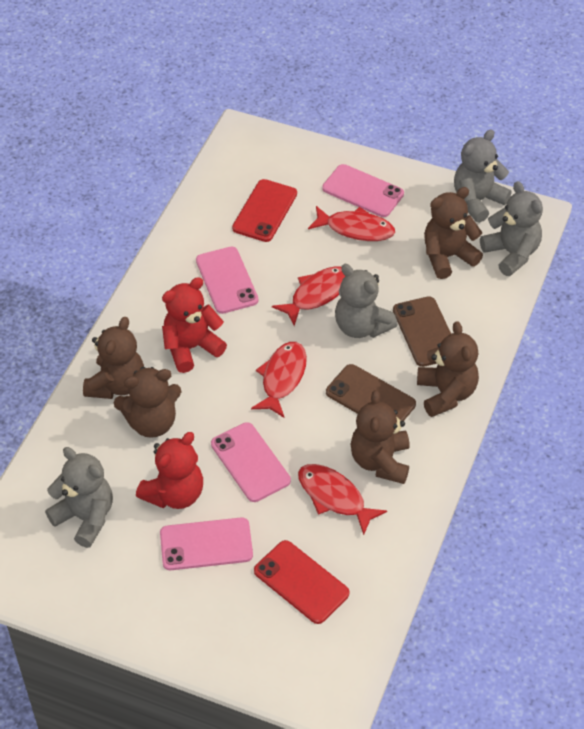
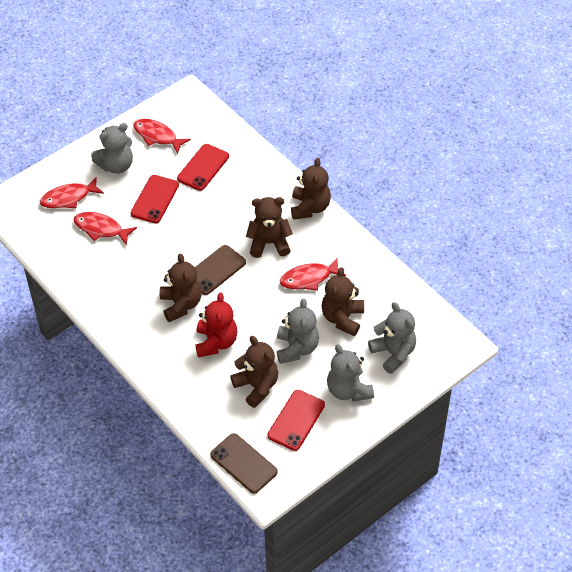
pink phone: 4 -> 0
red phone: 2 -> 3
red teddy bear: 2 -> 1

